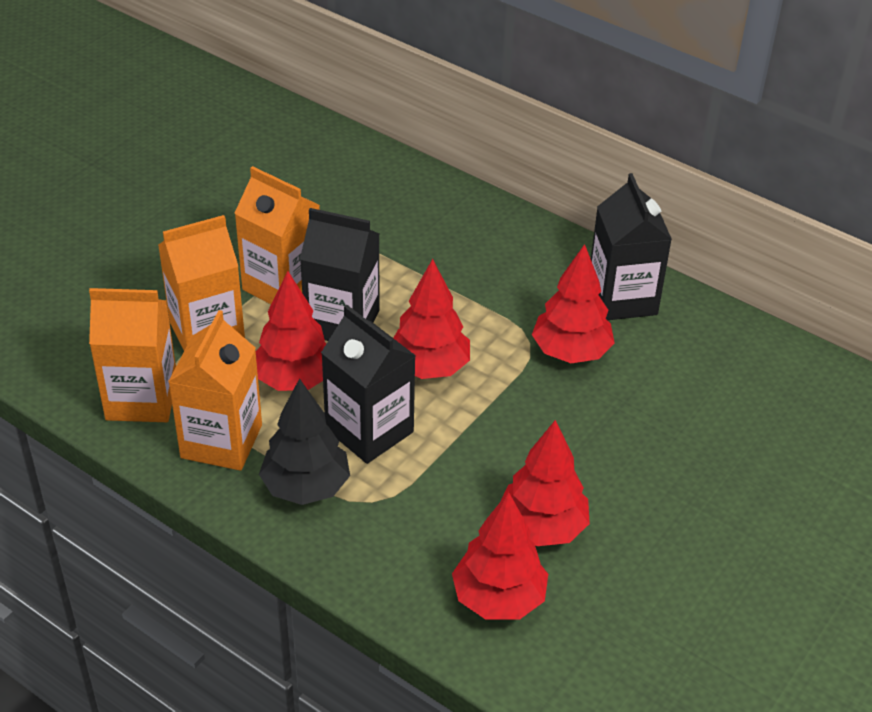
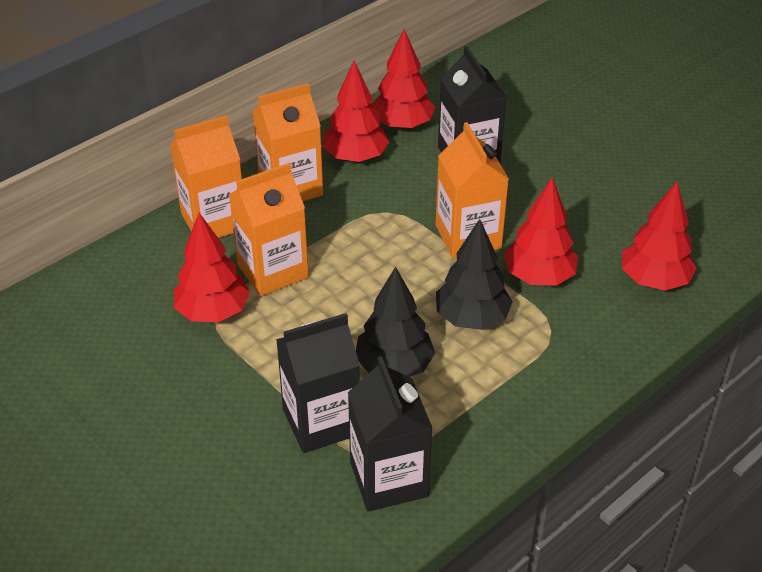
black tree: 1 -> 2

